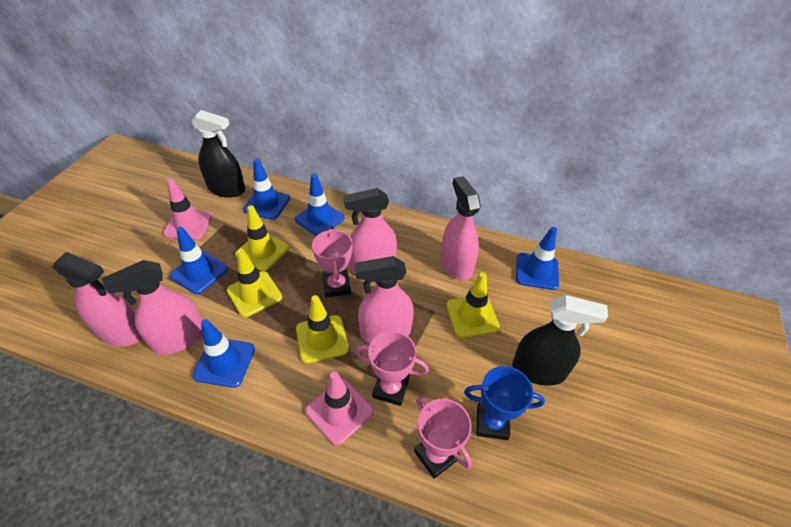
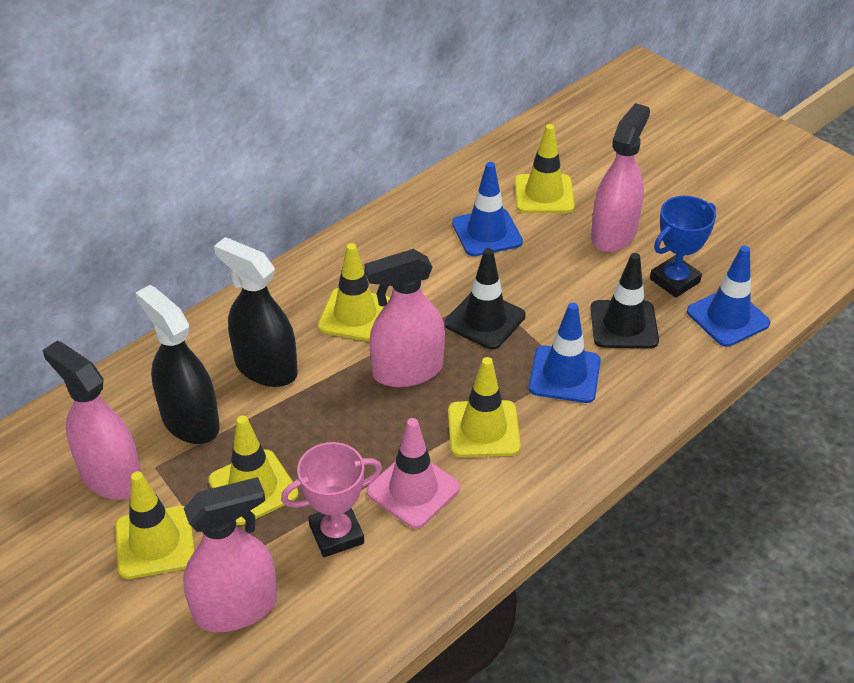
black traffic cone: 0 -> 2
blue traffic cone: 5 -> 3
pink spray bottle: 5 -> 4
pink traffic cone: 2 -> 1
pink trophy: 3 -> 1
yellow traffic cone: 4 -> 5

